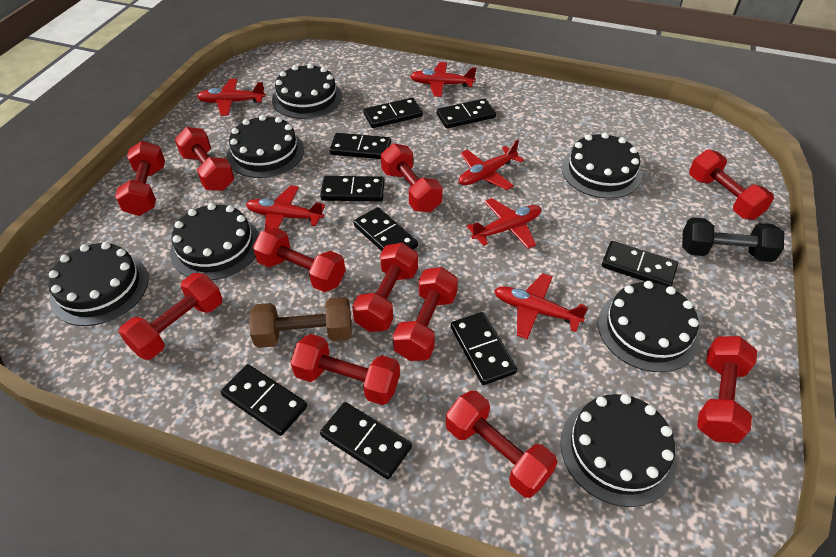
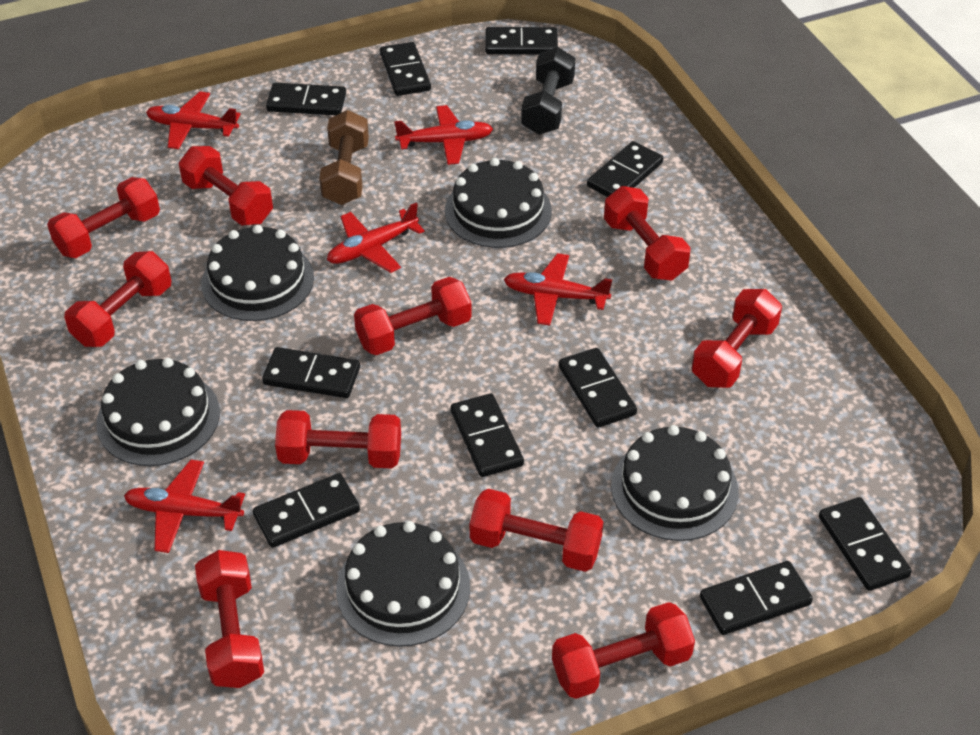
black cake: 7 -> 5
black domino: 9 -> 10
red dumbbell: 11 -> 10
red plane: 6 -> 5

